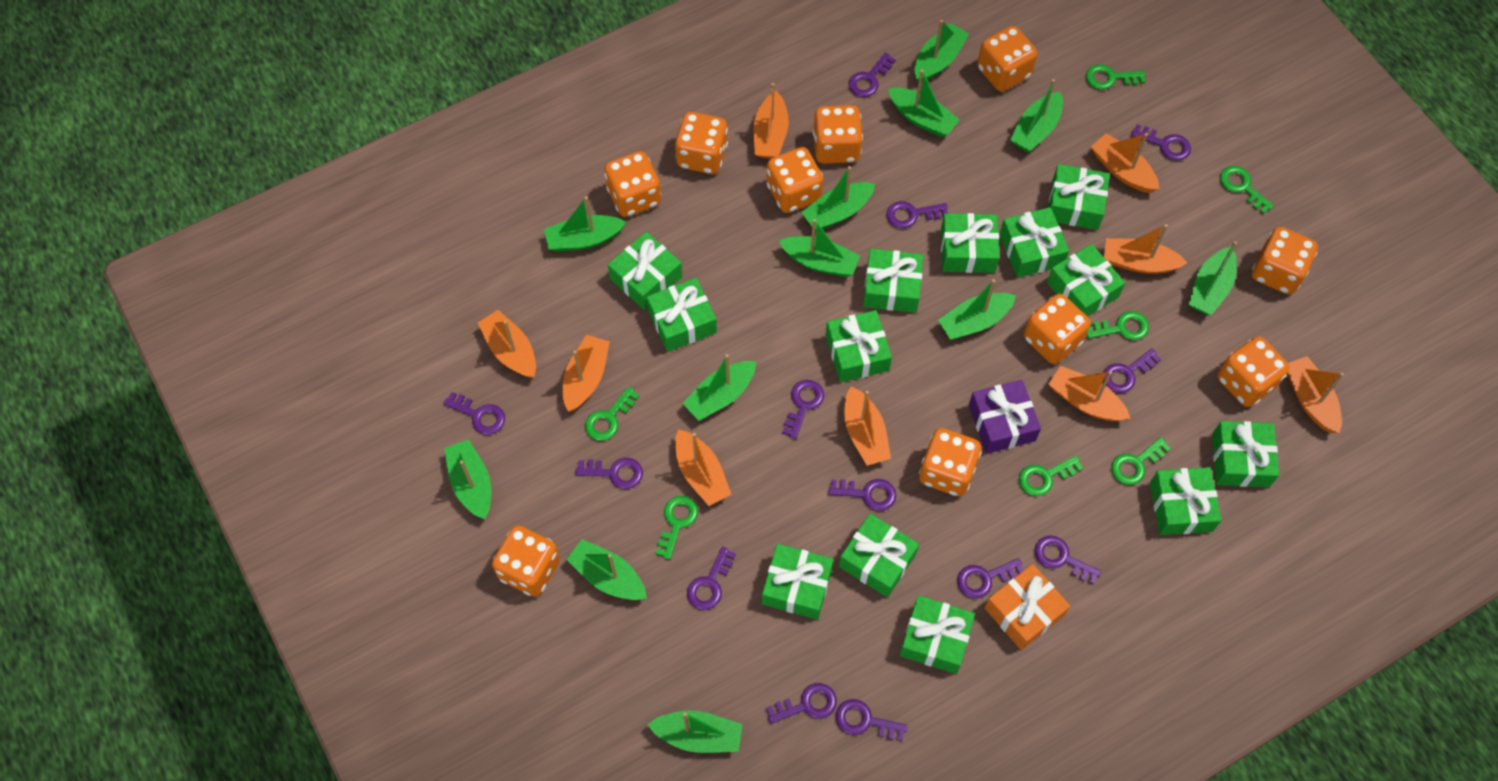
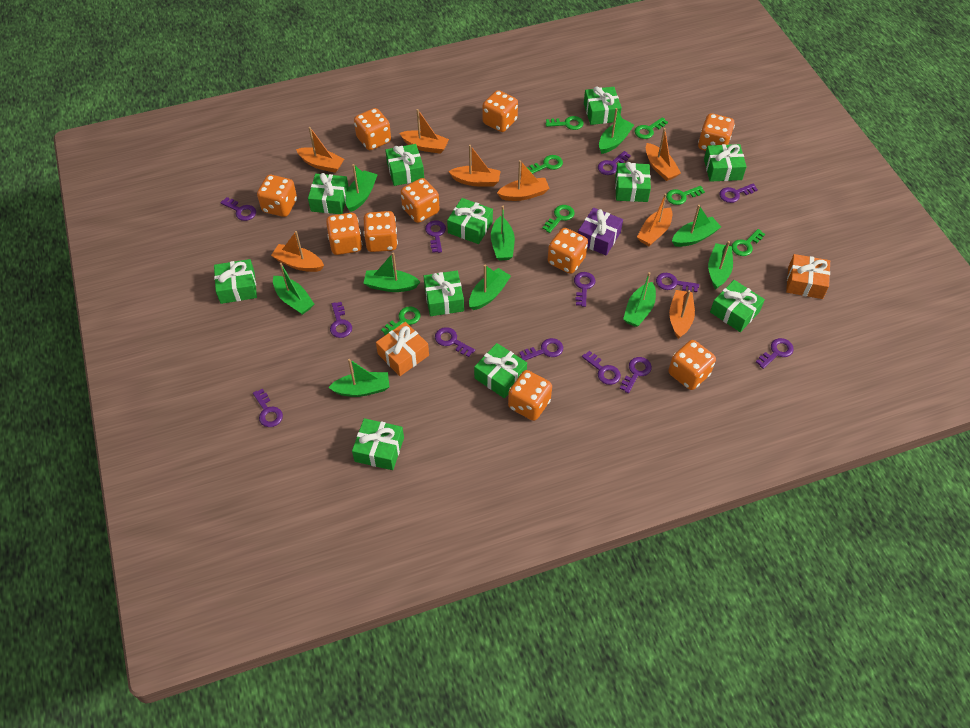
green boat: 12 -> 10
green gift: 13 -> 11
orange boat: 9 -> 8
orange gift: 1 -> 2

